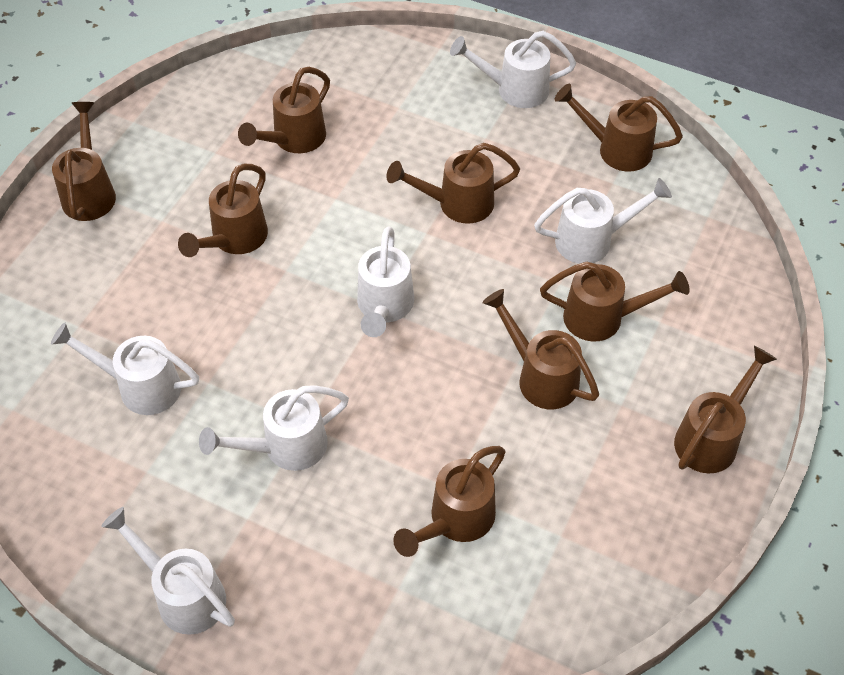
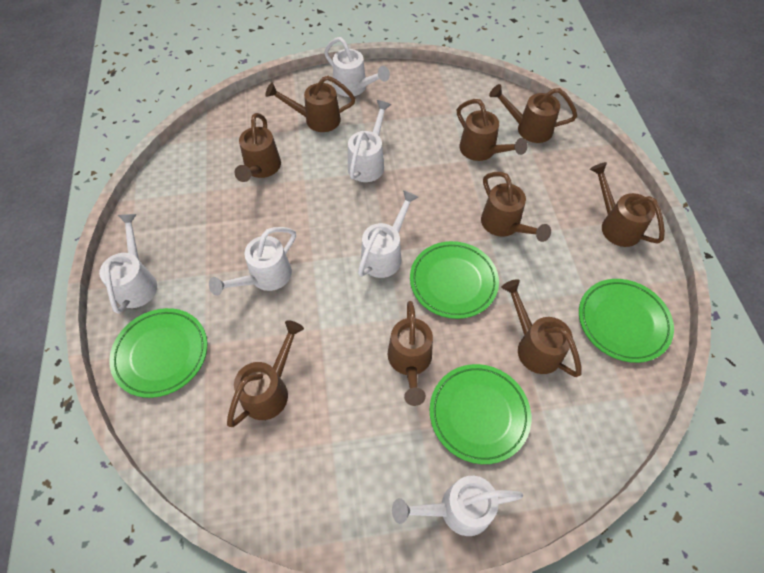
green plate: 0 -> 4

